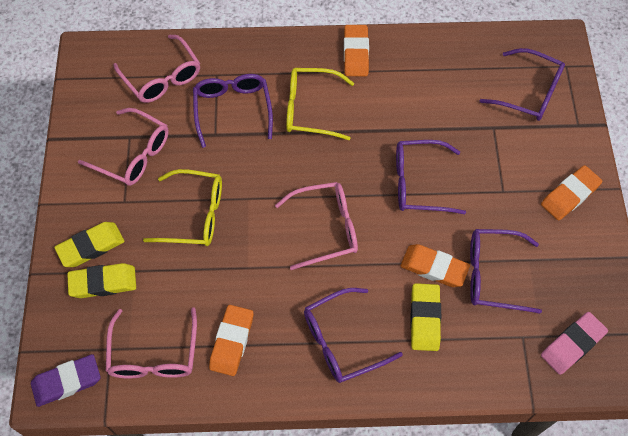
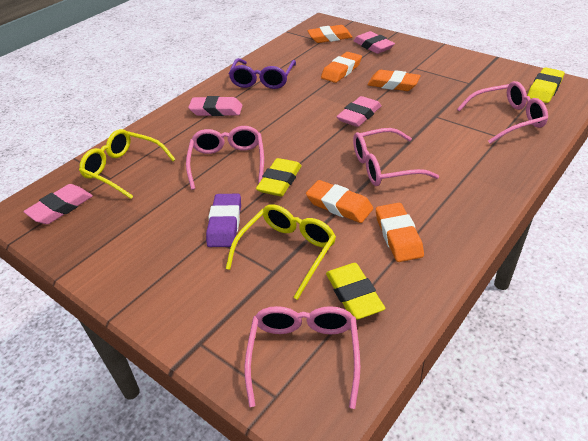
orange eraser: 4 -> 5
pink eraser: 1 -> 4
purple glasses: 5 -> 1

